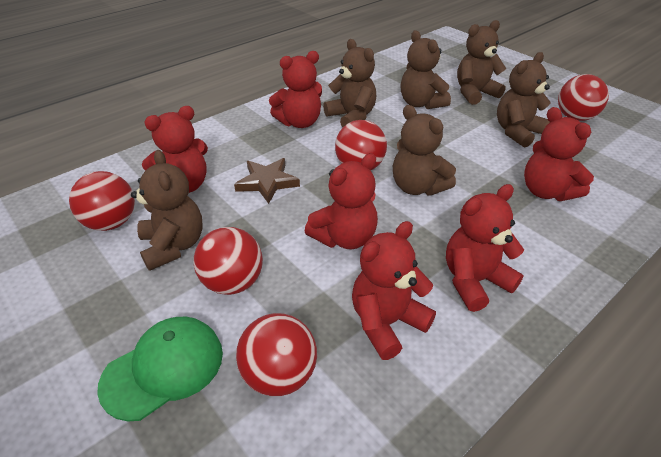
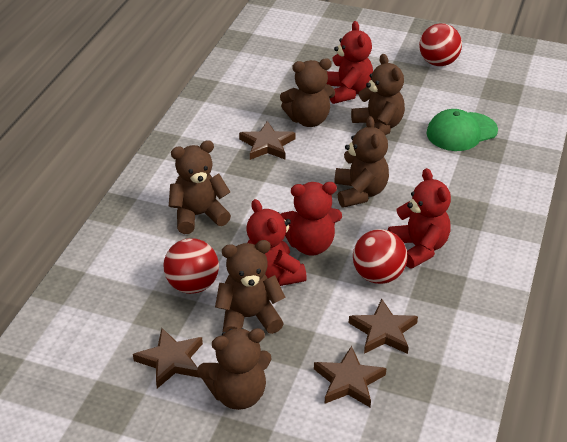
brown star: 1 -> 4
red ball: 5 -> 3
red teddy bear: 6 -> 4

